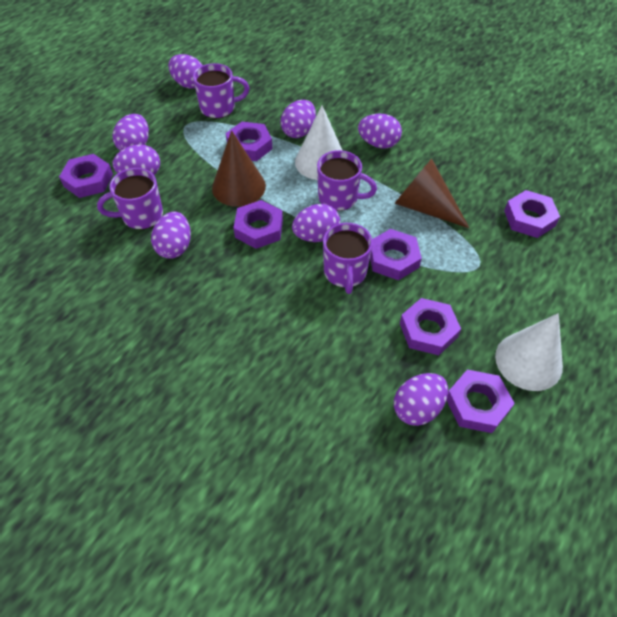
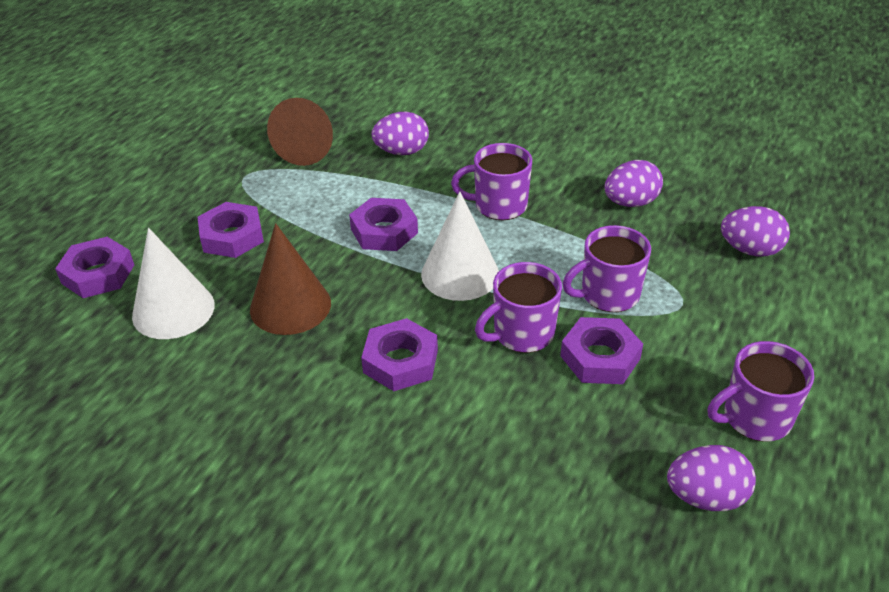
purple egg: 8 -> 4
purple nut: 7 -> 5

